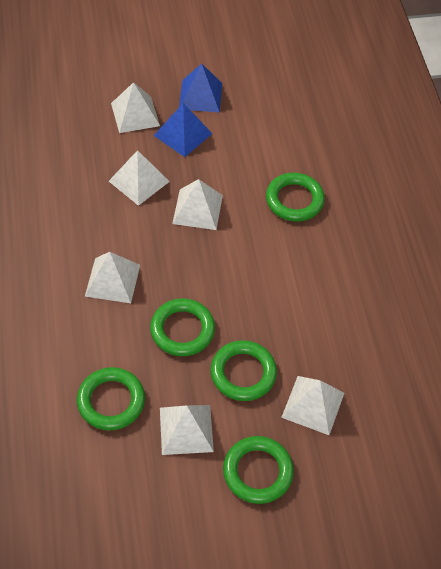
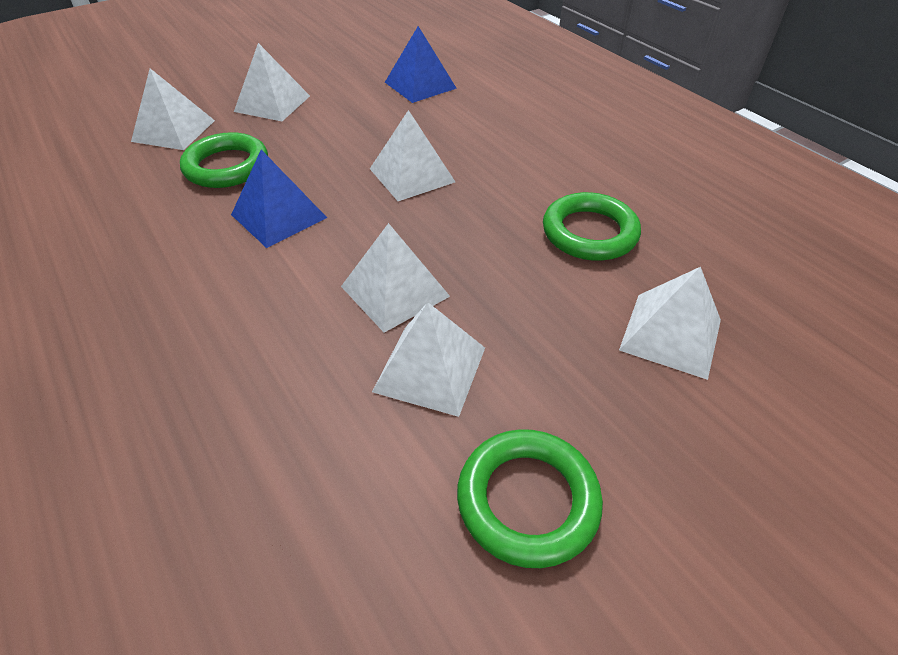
green ring: 5 -> 3

